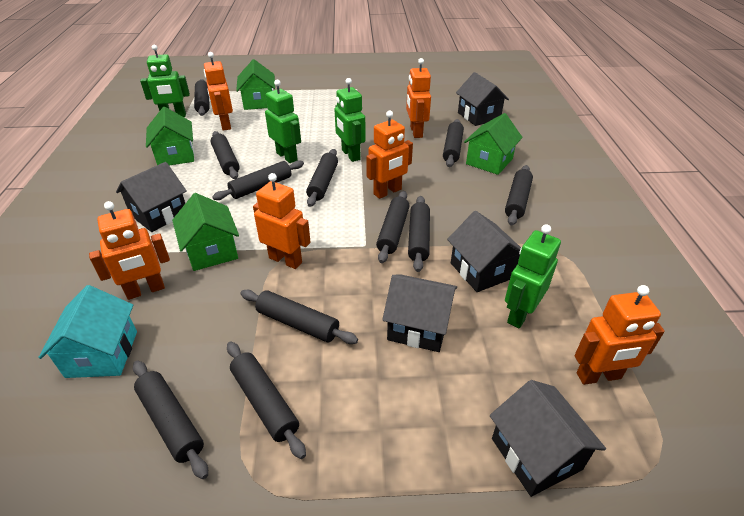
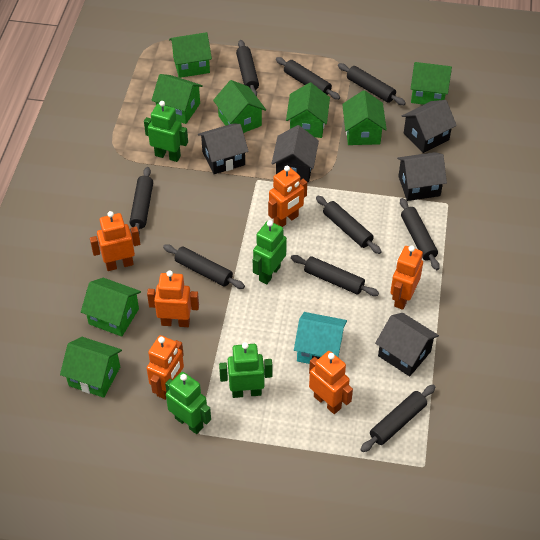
black rolling pin: 11 -> 9
green house: 4 -> 8

